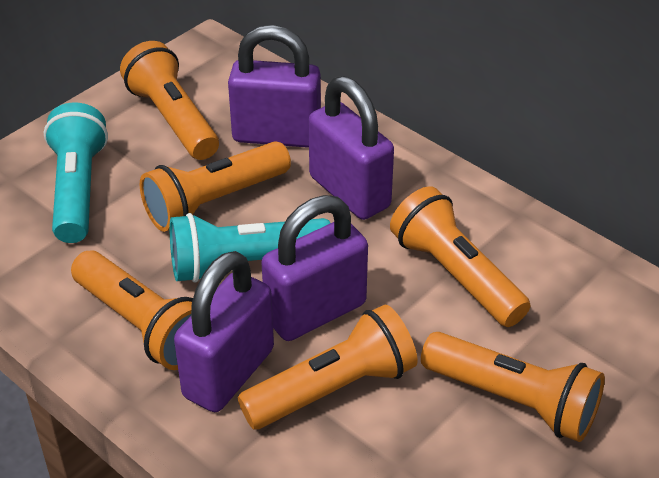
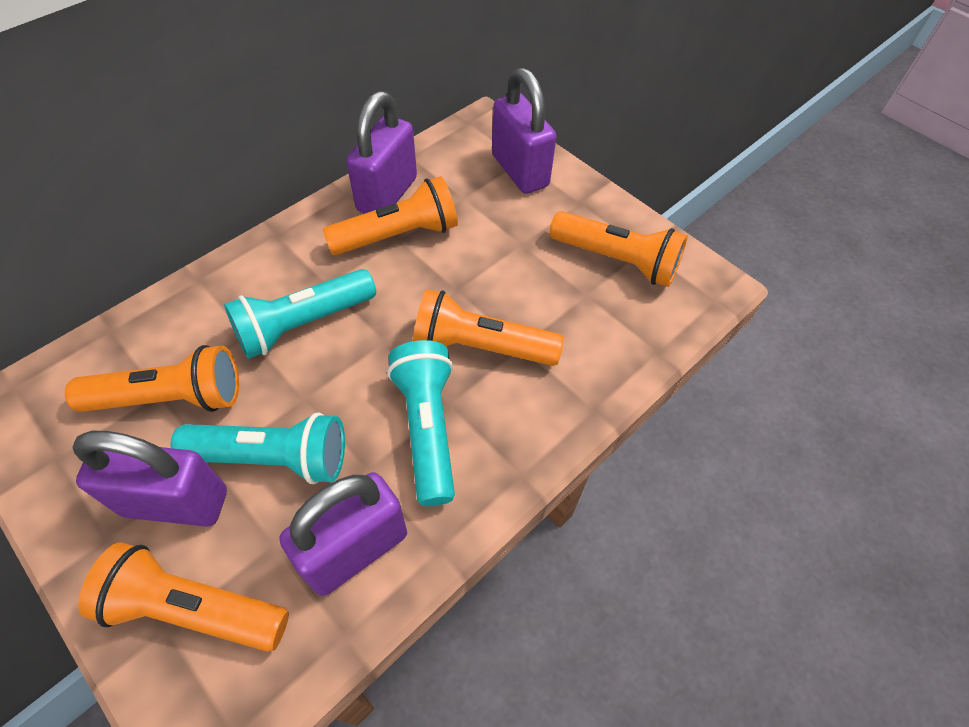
orange flashlight: 6 -> 5
turquoise flashlight: 2 -> 3

